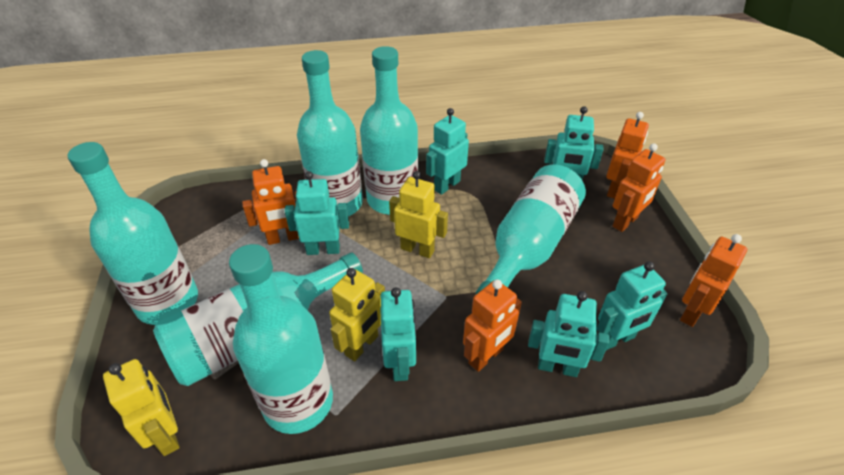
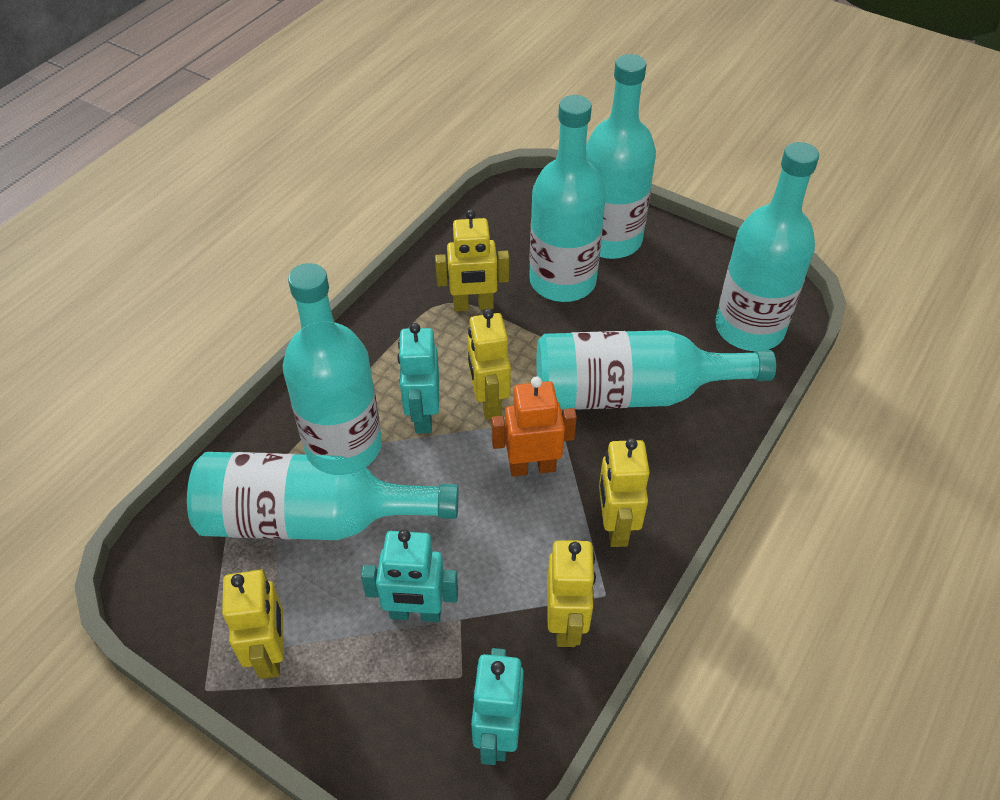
orange robot: 5 -> 1
turquoise robot: 6 -> 3
yellow robot: 3 -> 5

